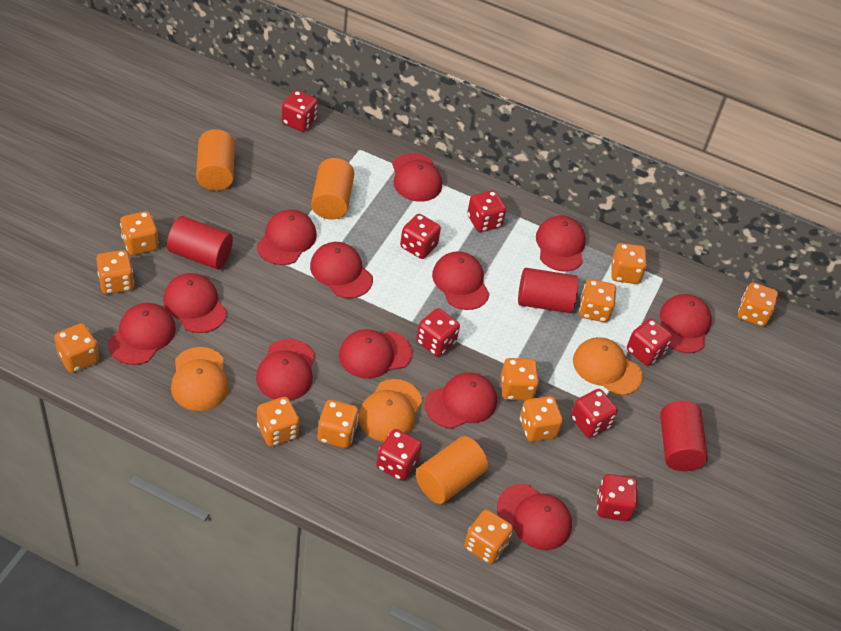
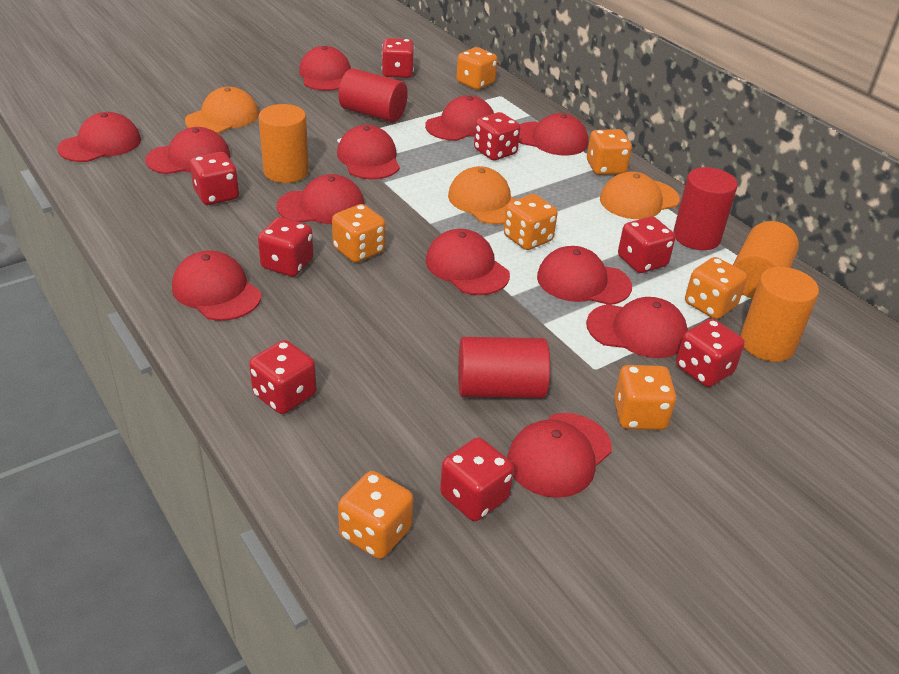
orange dice: 11 -> 7

